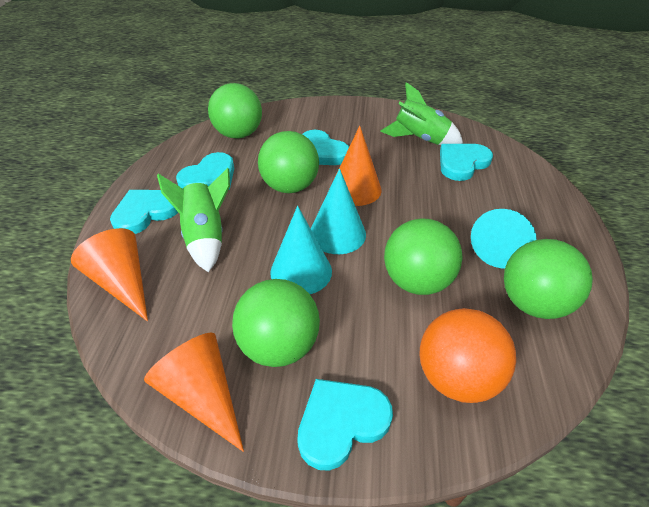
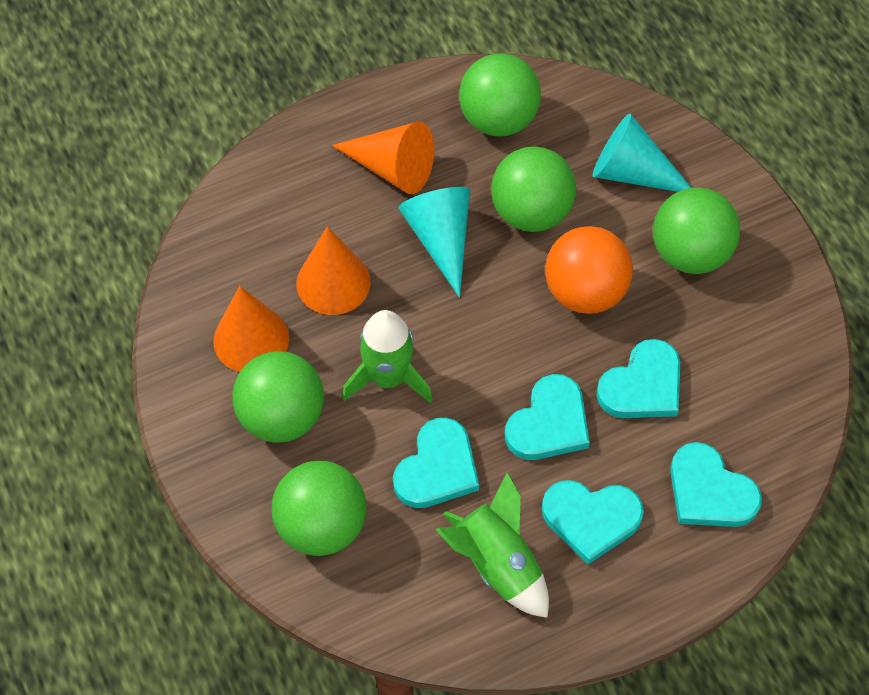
turquoise cone: 3 -> 2

